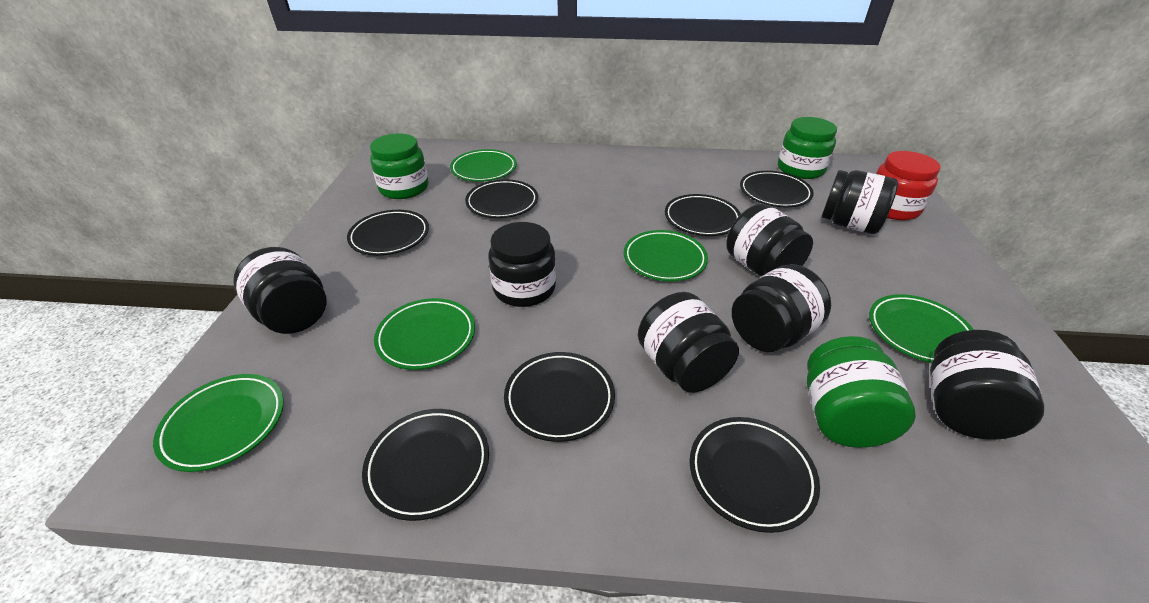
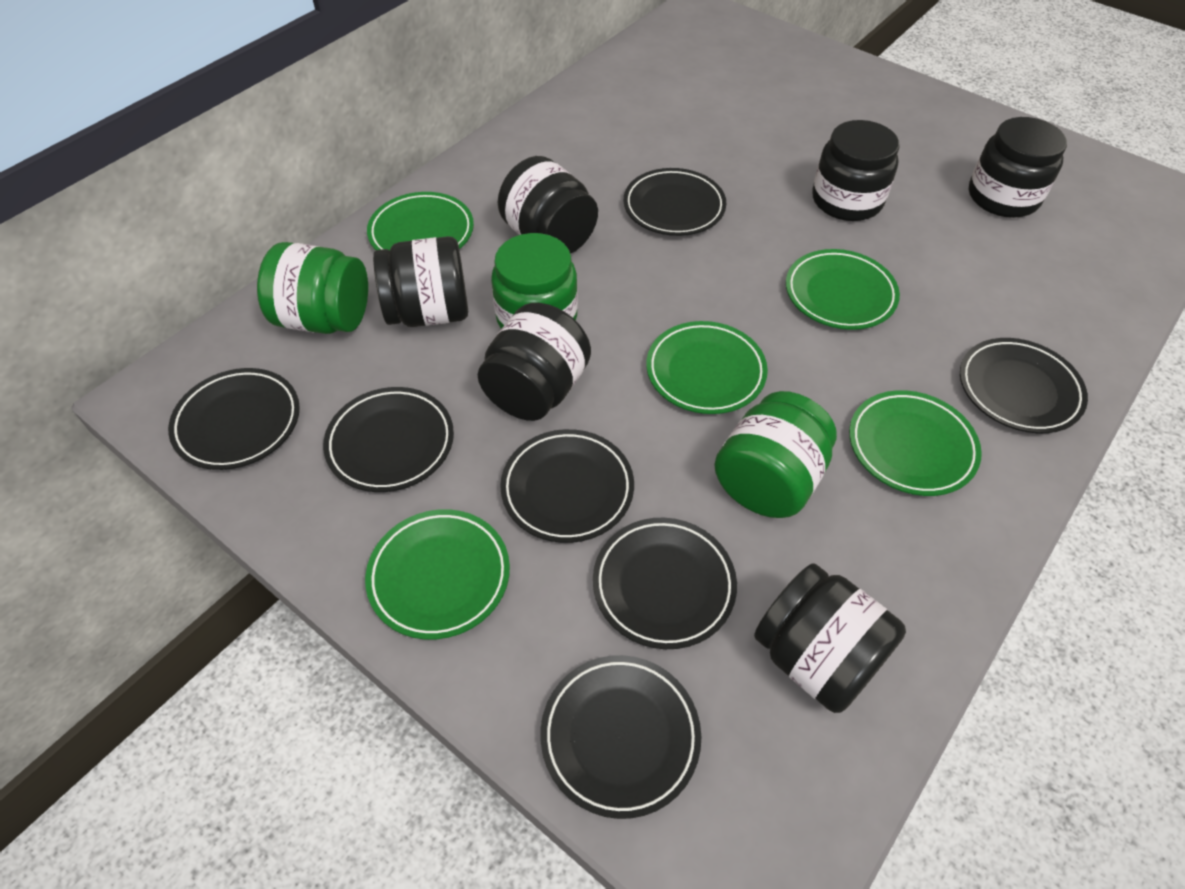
black jar: 7 -> 6
red jar: 1 -> 0

